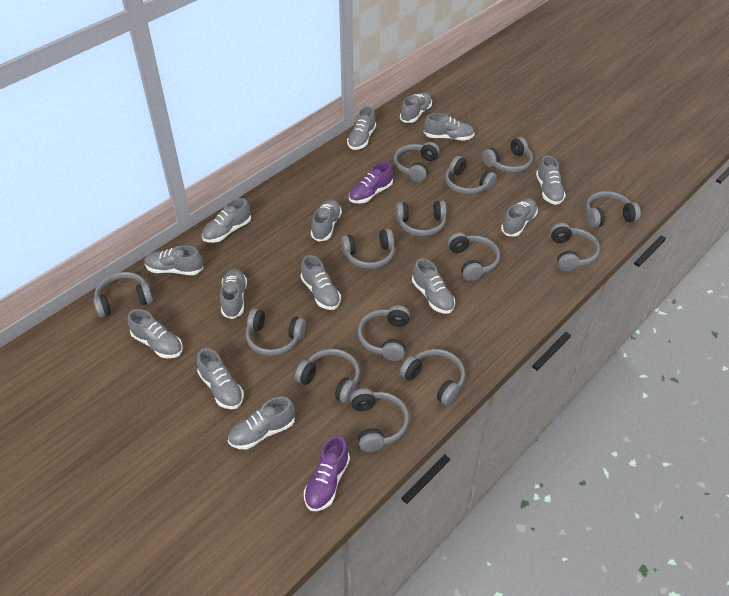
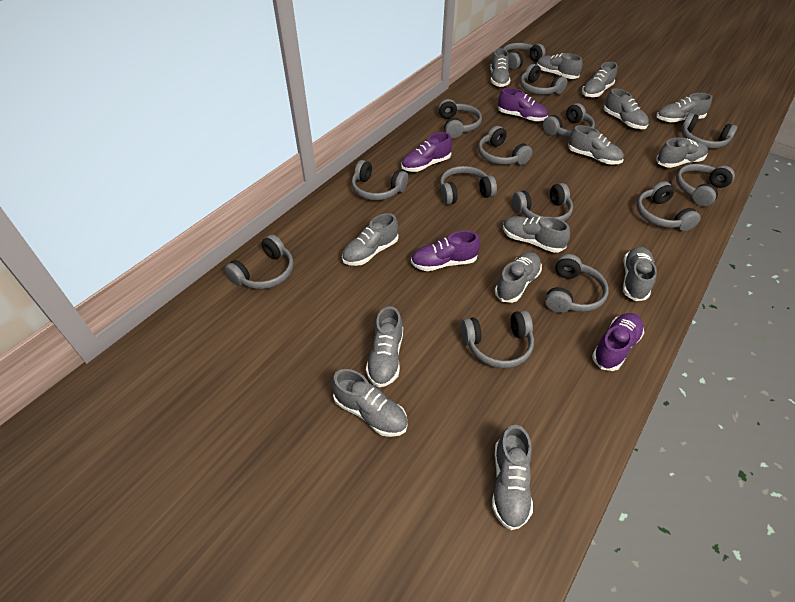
purple shoe: 2 -> 4

